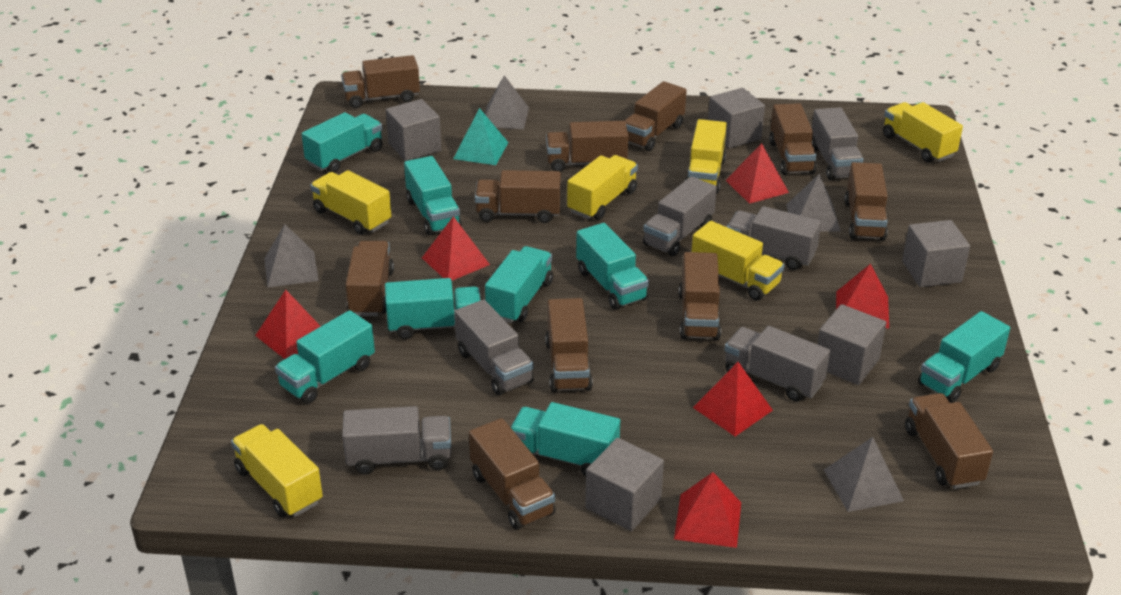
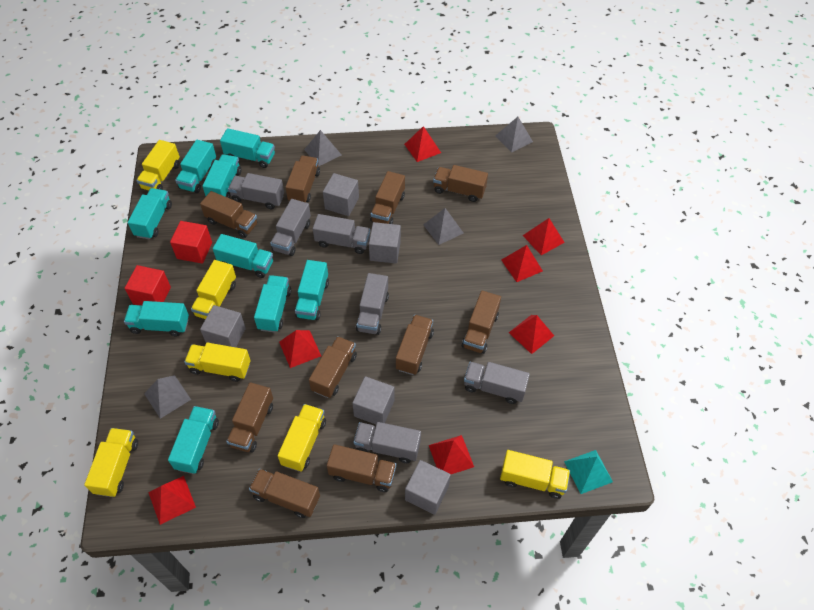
brown truck: 11 -> 10
red cube: 0 -> 2
red pyramid: 6 -> 7
turquoise truck: 8 -> 9

